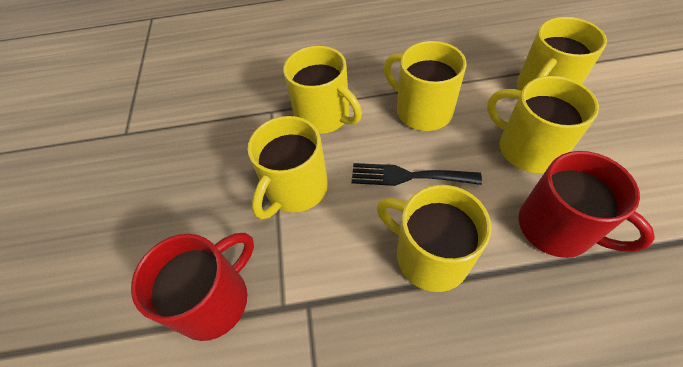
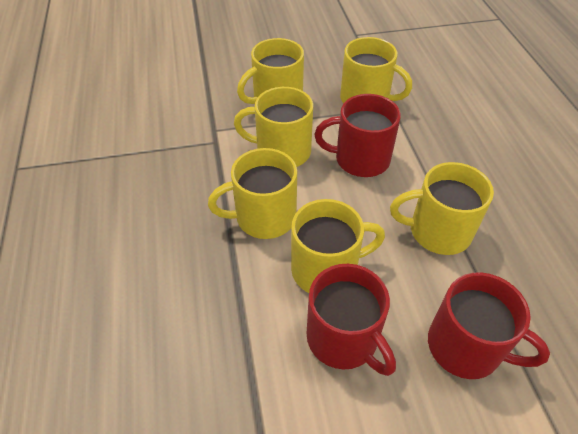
black fork: 1 -> 0
red mug: 2 -> 3

